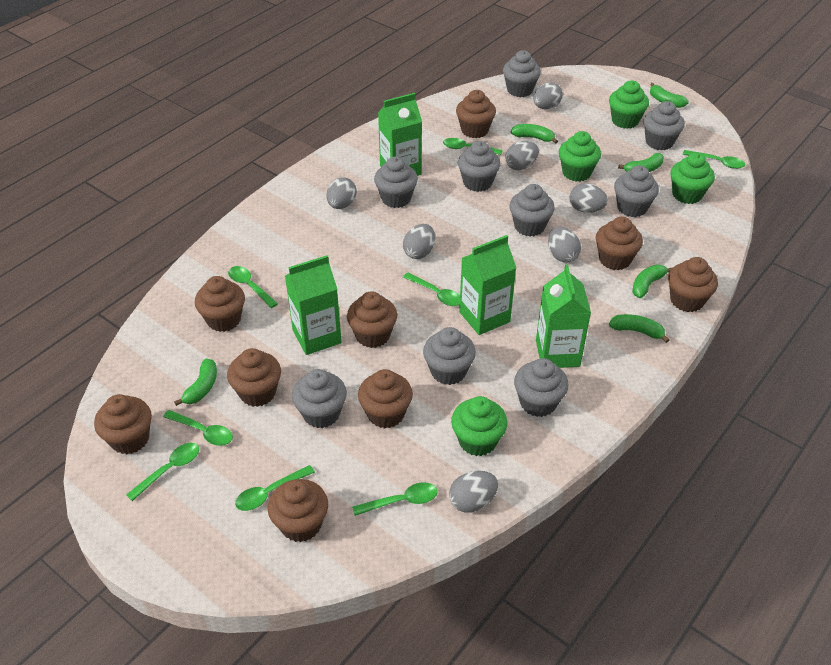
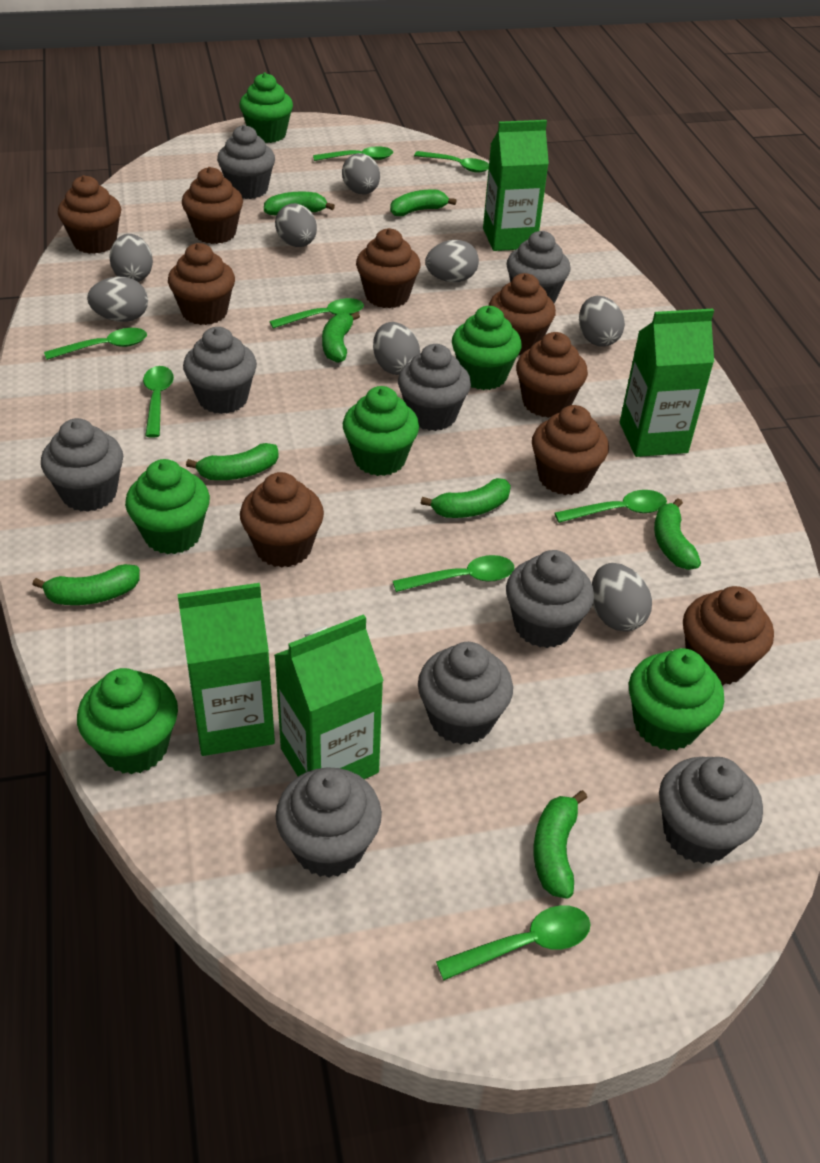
green banana: 6 -> 8
green cupcake: 4 -> 6
grey egg: 7 -> 8

